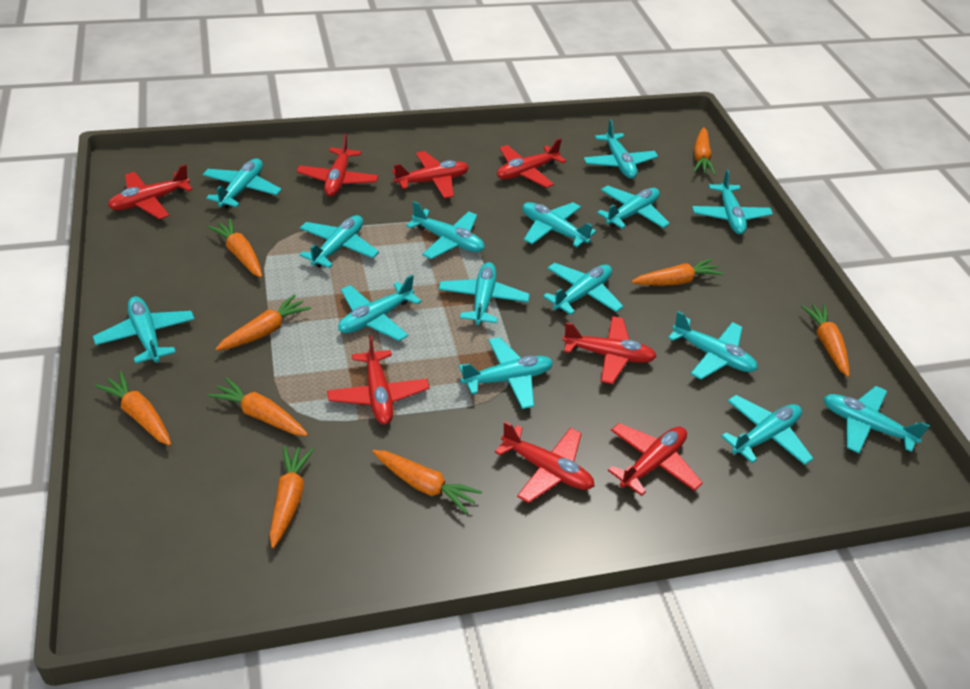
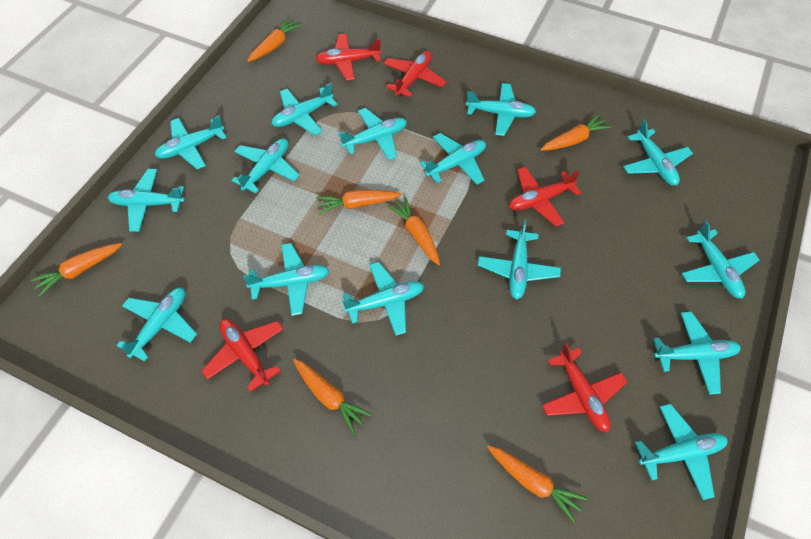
orange carrot: 9 -> 7
red plane: 8 -> 5

